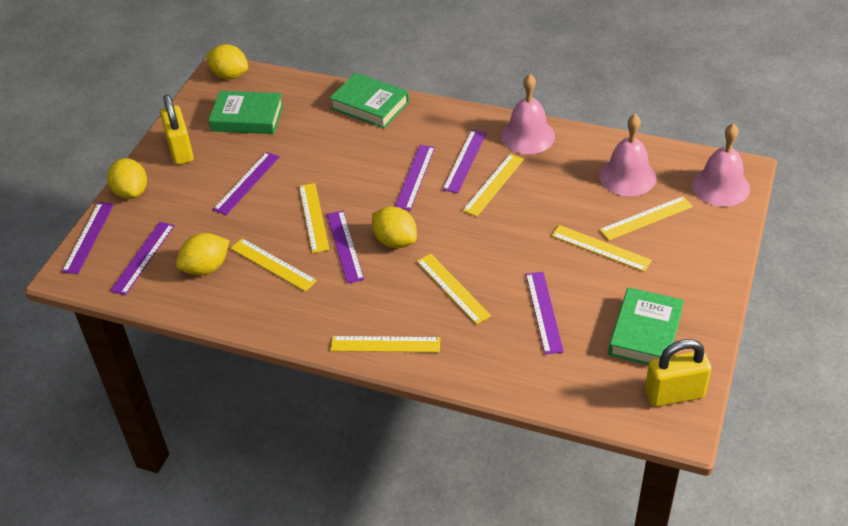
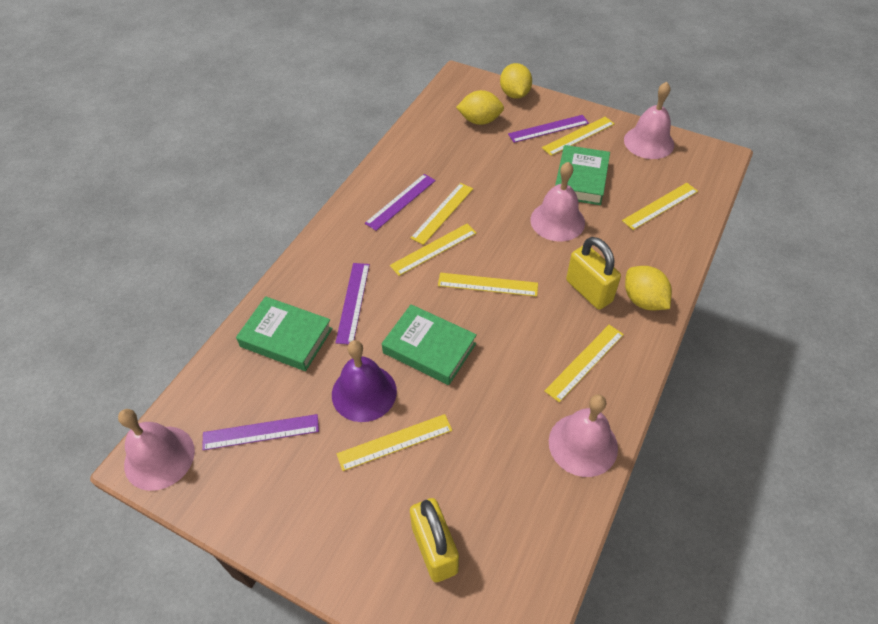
pink bell: 3 -> 4
purple bell: 0 -> 1
purple ruler: 7 -> 4
yellow lemon: 4 -> 3

